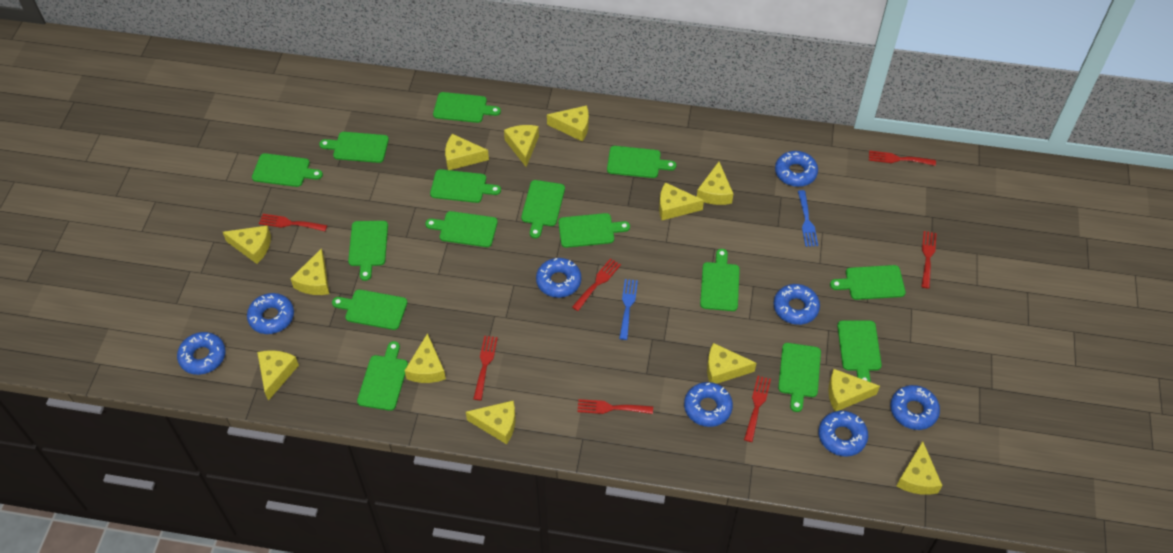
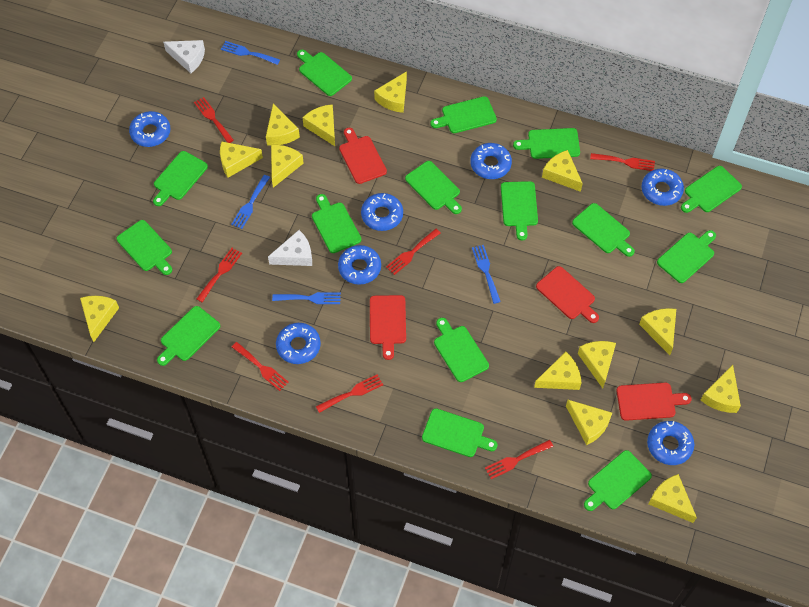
blue donut: 8 -> 7
blue fork: 2 -> 4
red cutting board: 0 -> 4
white cheese: 0 -> 2

